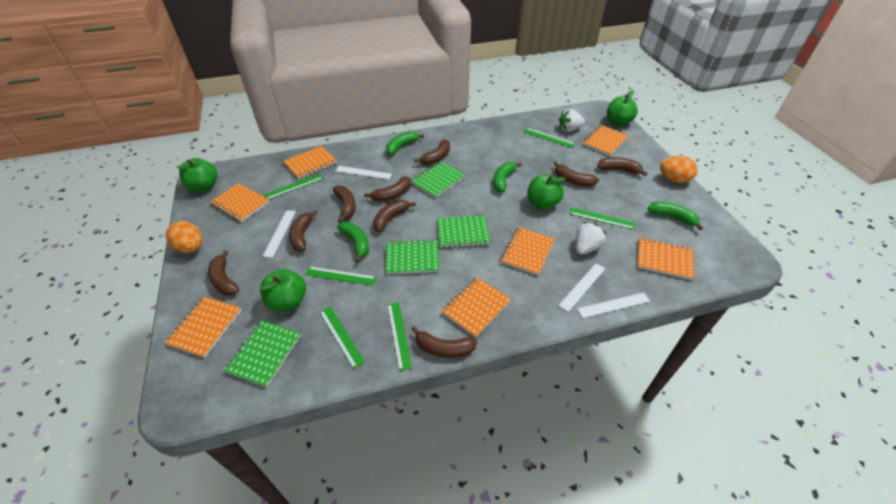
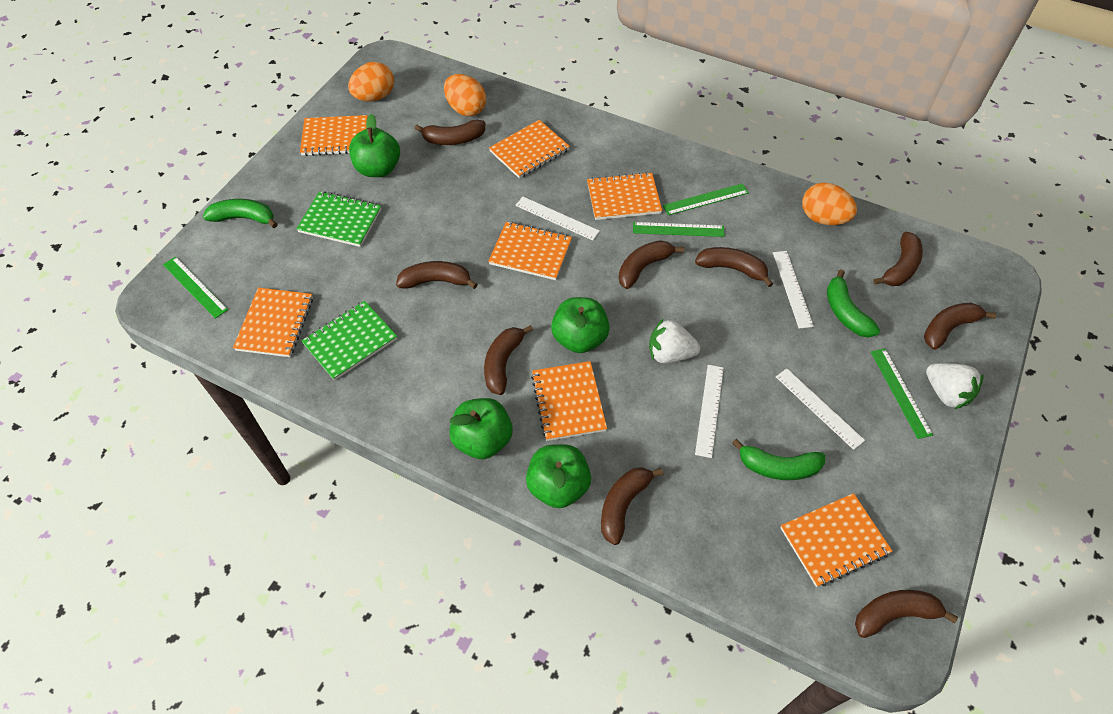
green banana: 4 -> 3
green notebook: 4 -> 2
green ruler: 6 -> 4
orange egg: 2 -> 3

